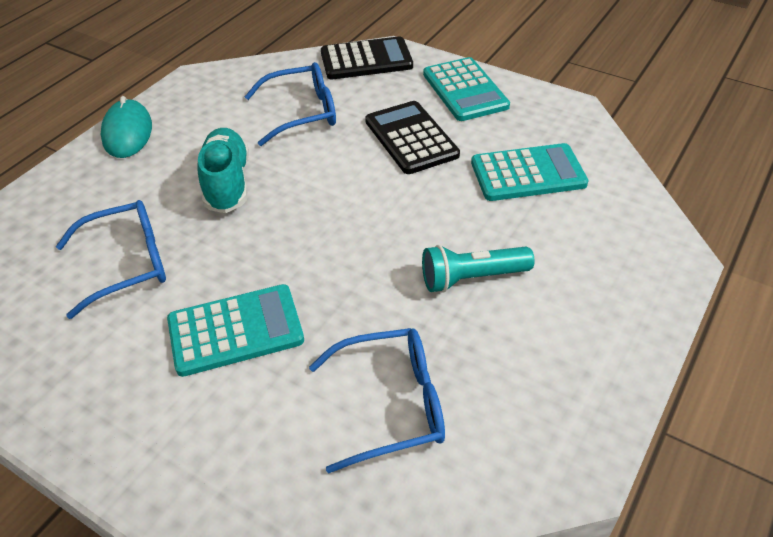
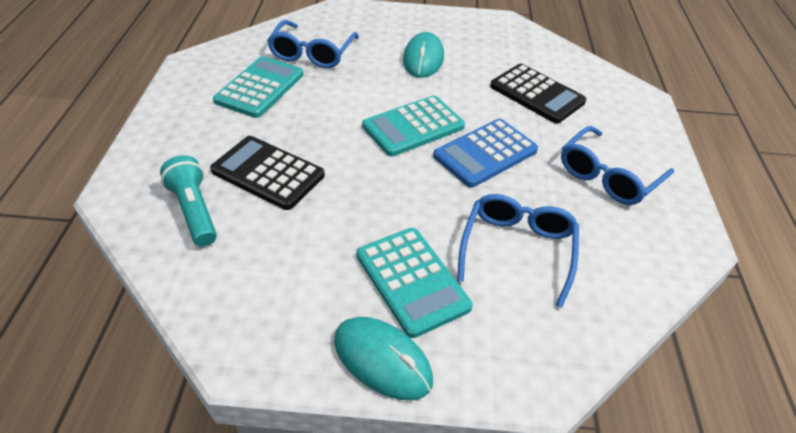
blue calculator: 0 -> 1
turquoise mouse: 1 -> 2
turquoise shoe: 1 -> 0

